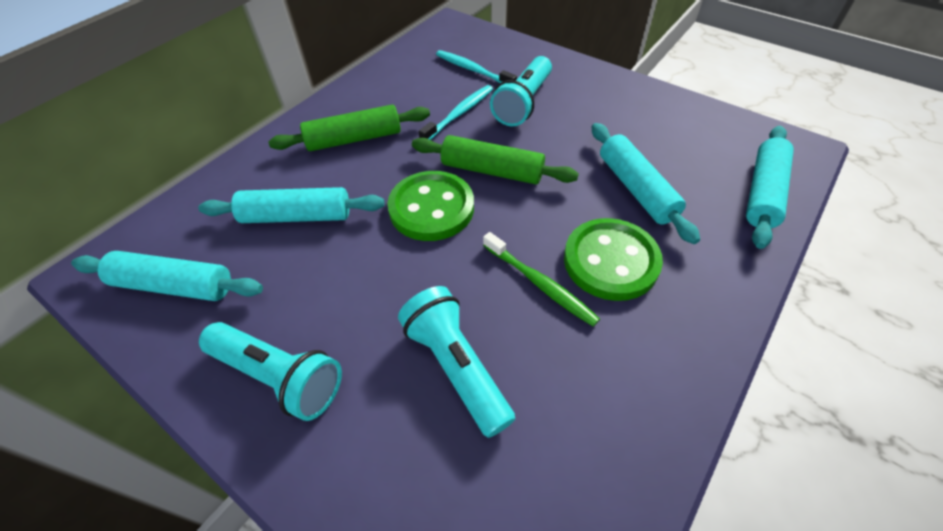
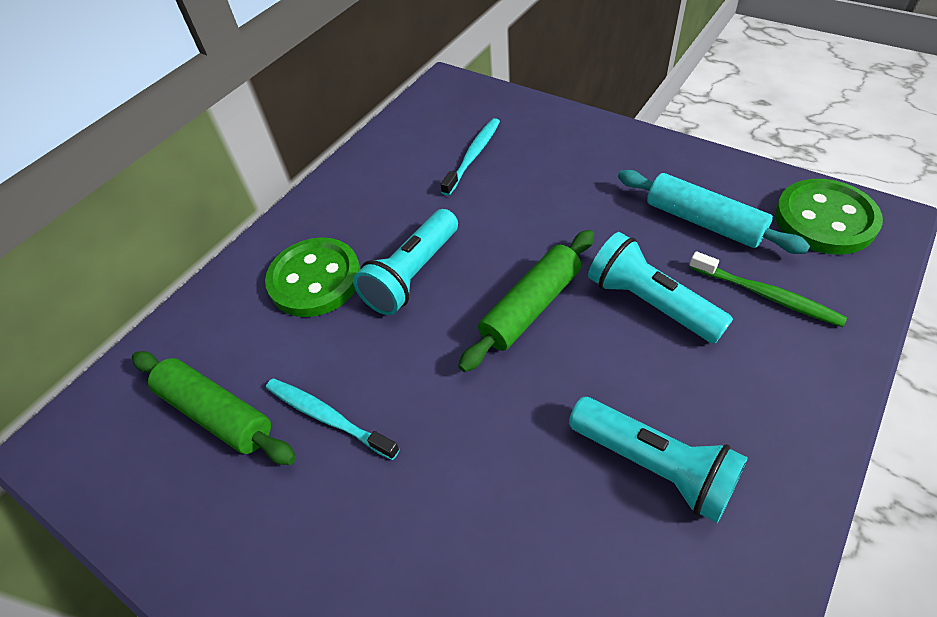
turquoise rolling pin: 4 -> 1

